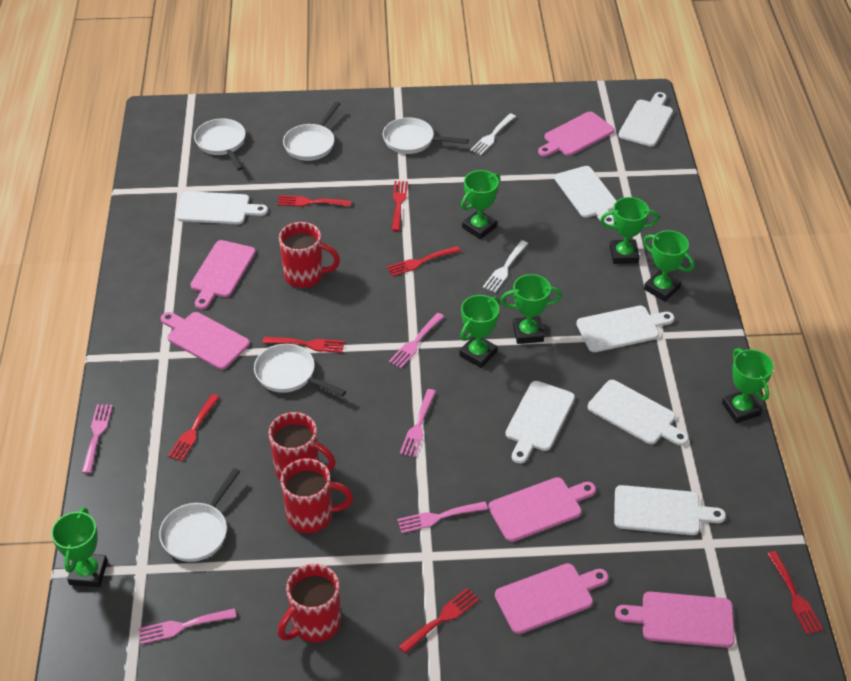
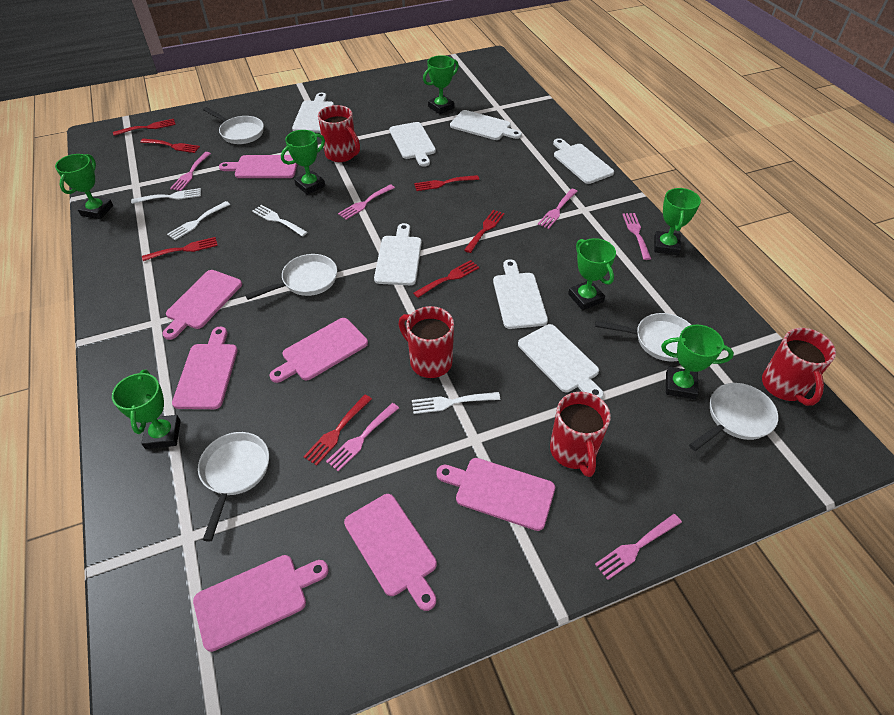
pink cutting board: 6 -> 7
pink fork: 5 -> 6
white fork: 2 -> 4

